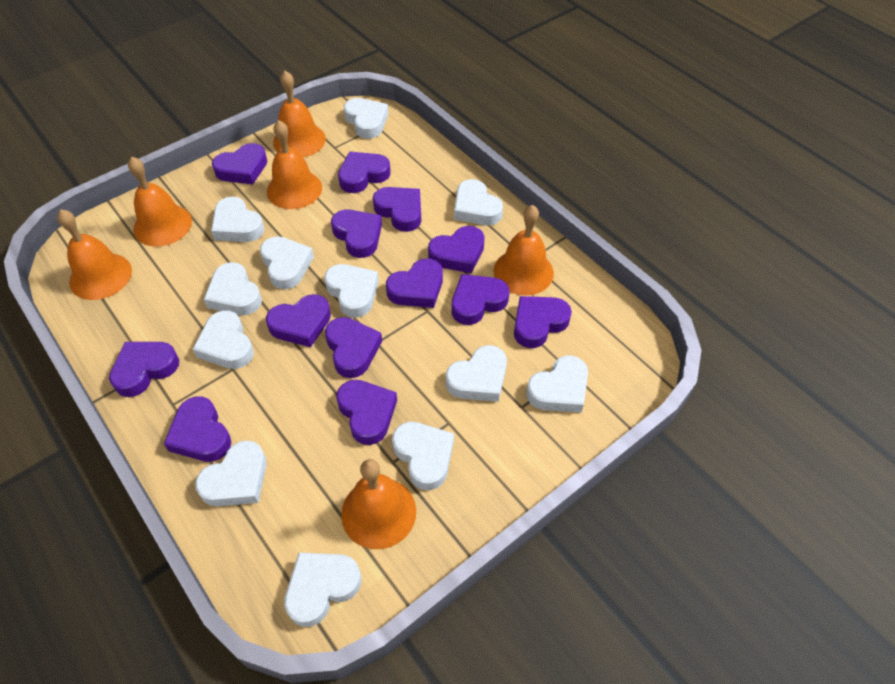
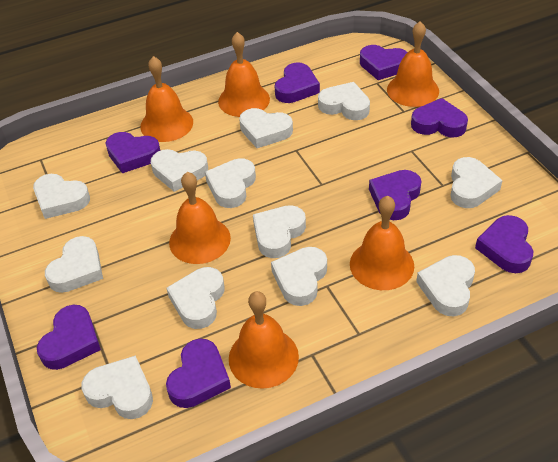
purple heart: 13 -> 8

